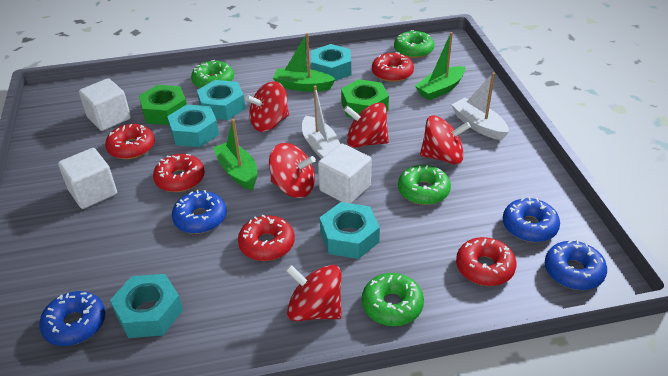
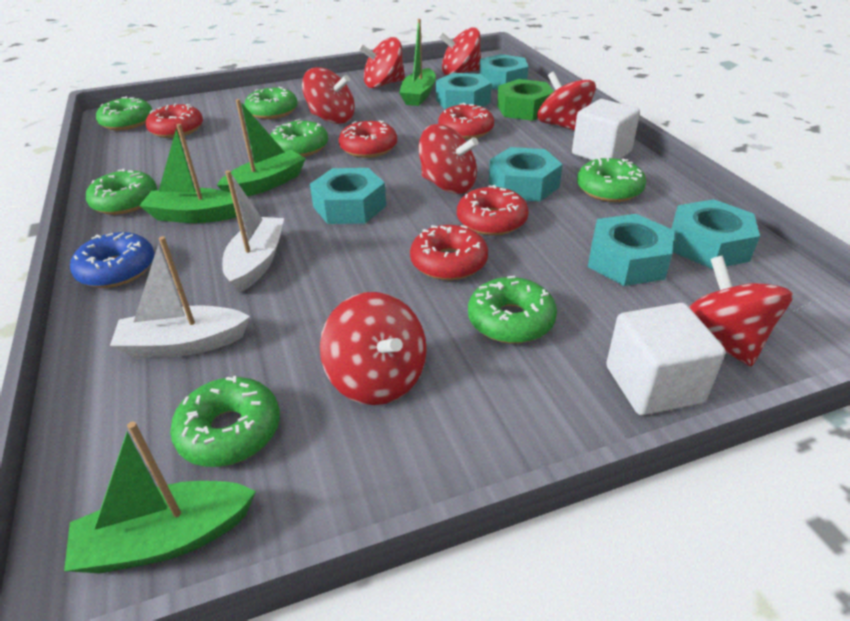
blue donut: 4 -> 1
green boat: 3 -> 4
green donut: 4 -> 7
green nut: 2 -> 1
red spinning top: 5 -> 7
turquoise nut: 5 -> 6
white cube: 3 -> 2

